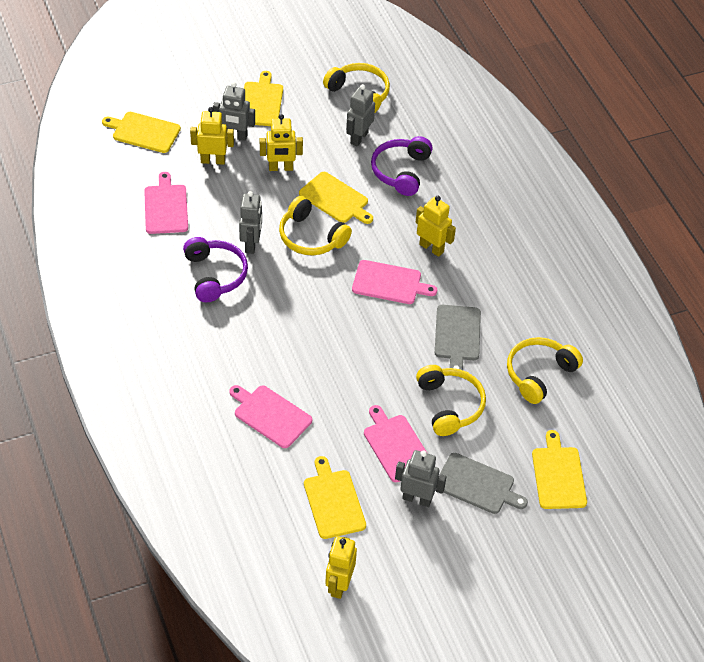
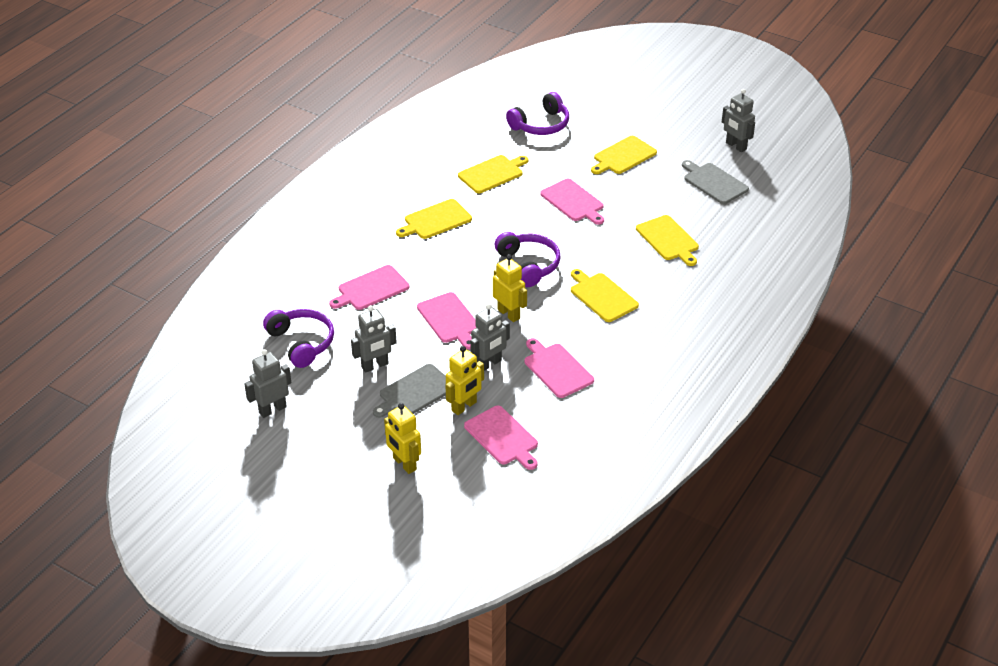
pink cutting board: 4 -> 5
purple headphones: 2 -> 3
yellow headphones: 4 -> 0
yellow robot: 4 -> 3

